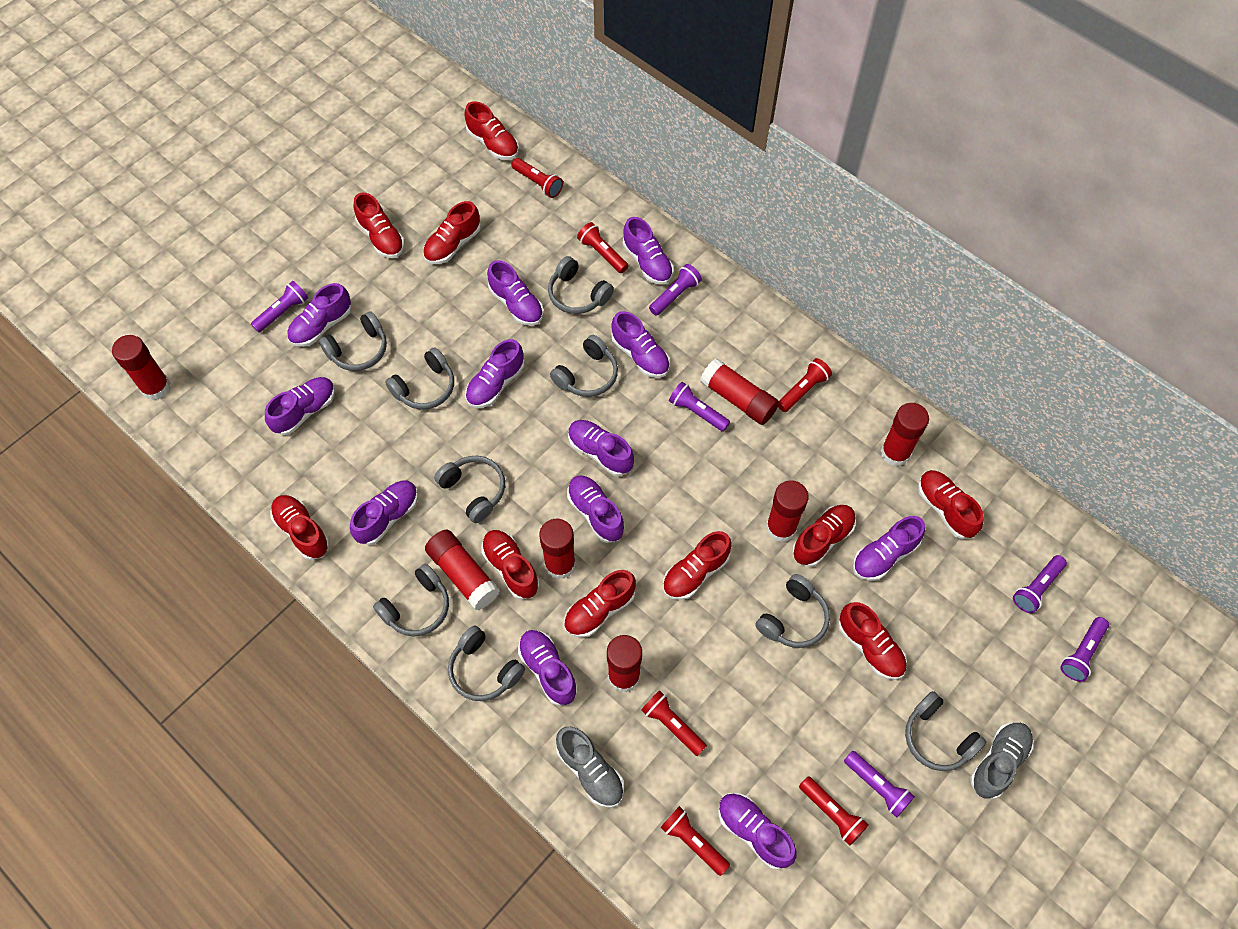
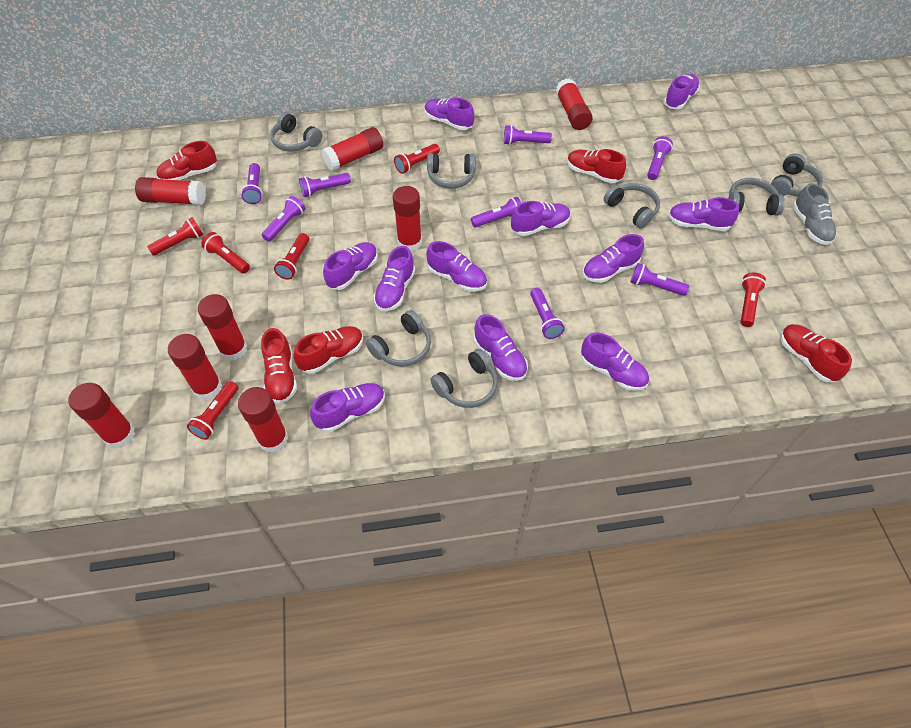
grey headphones: 9 -> 7
grey shoe: 2 -> 1
purple flashlight: 6 -> 8
purple shoe: 12 -> 11
red glue stick: 7 -> 8
red shoe: 10 -> 5

